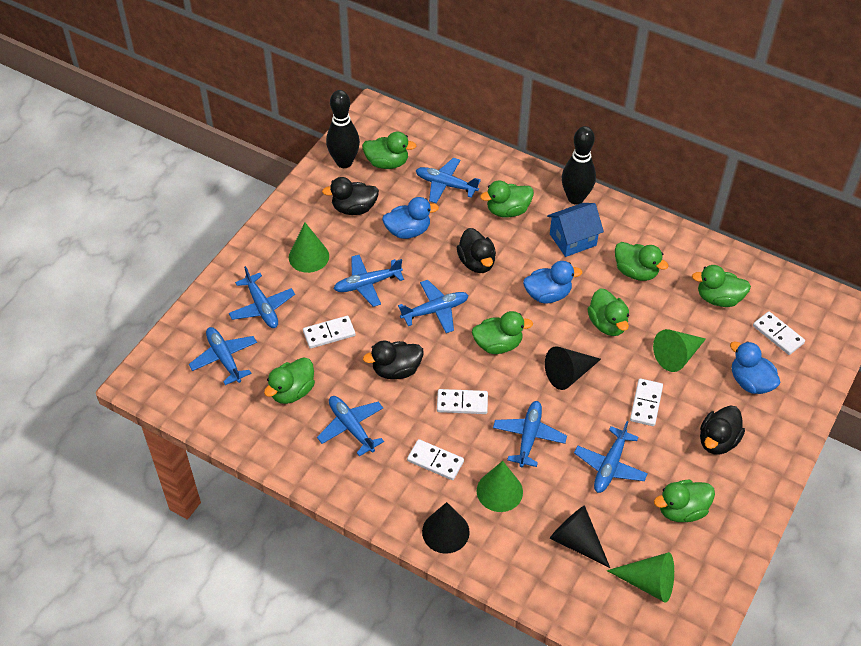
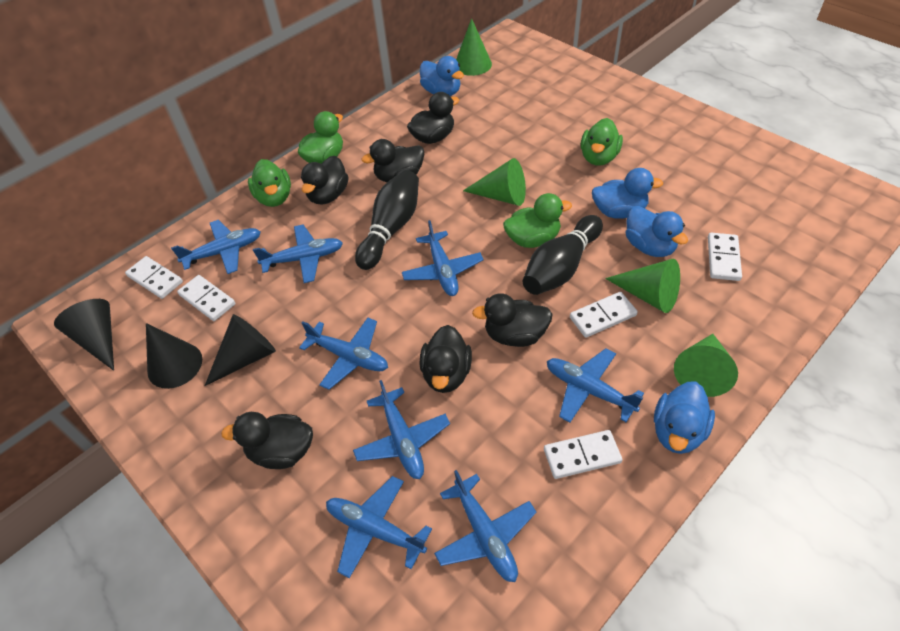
black duck: 4 -> 6
blue duck: 3 -> 4
blue house: 1 -> 0
green duck: 8 -> 4

